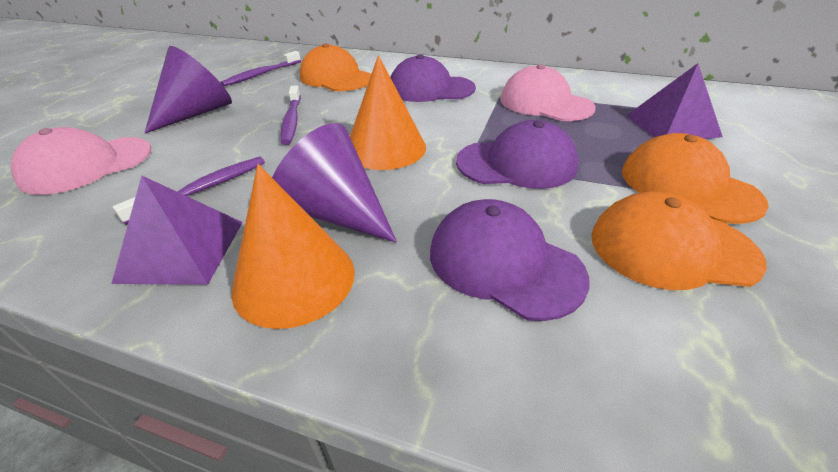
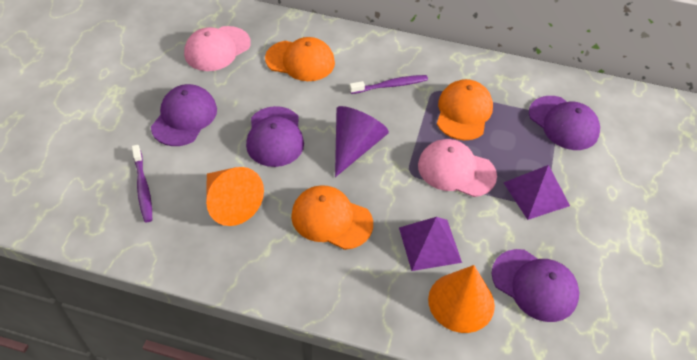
purple cap: 3 -> 4
purple cone: 2 -> 1
purple toothbrush: 3 -> 2

